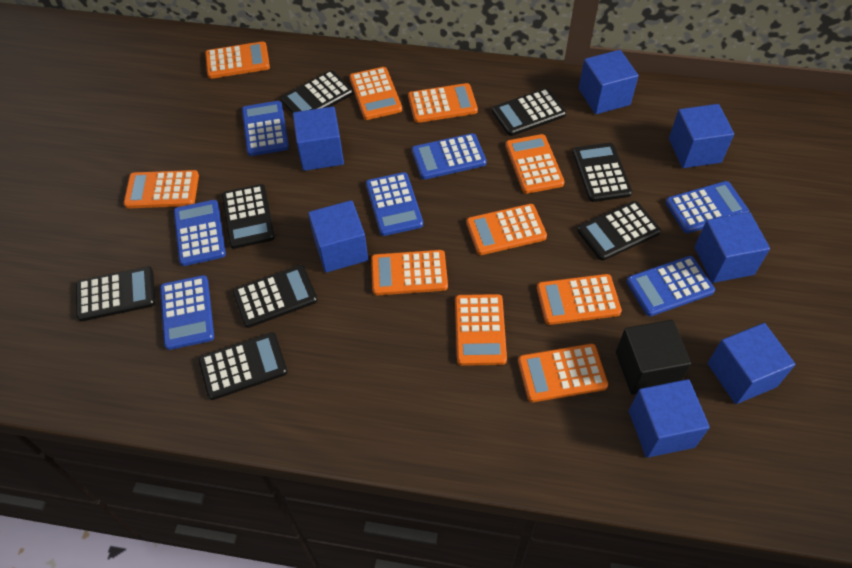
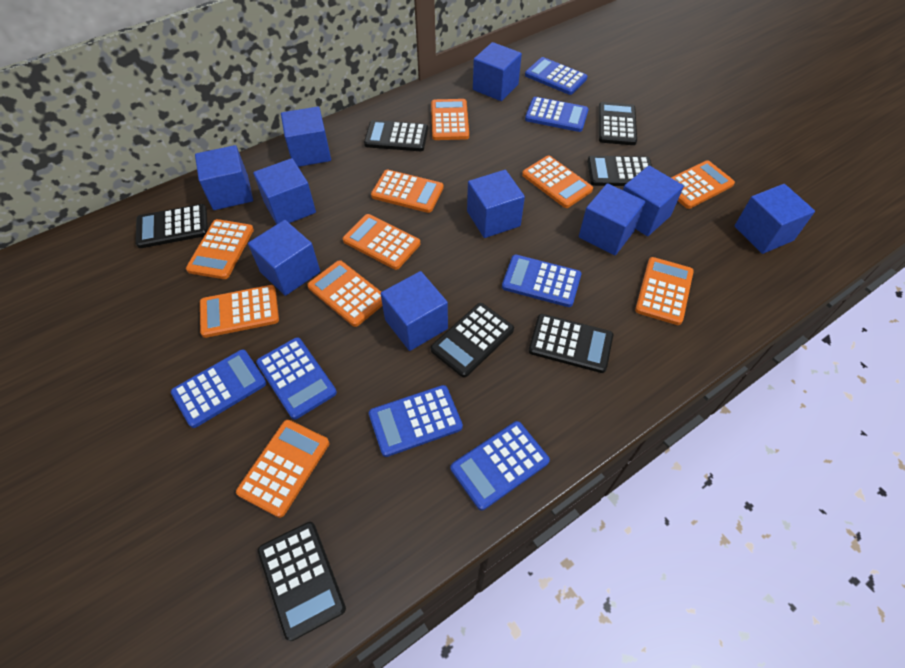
black calculator: 8 -> 7
black cube: 1 -> 0
blue cube: 7 -> 10

